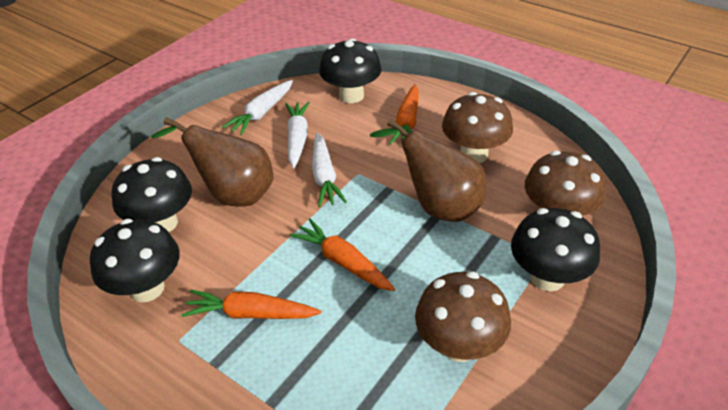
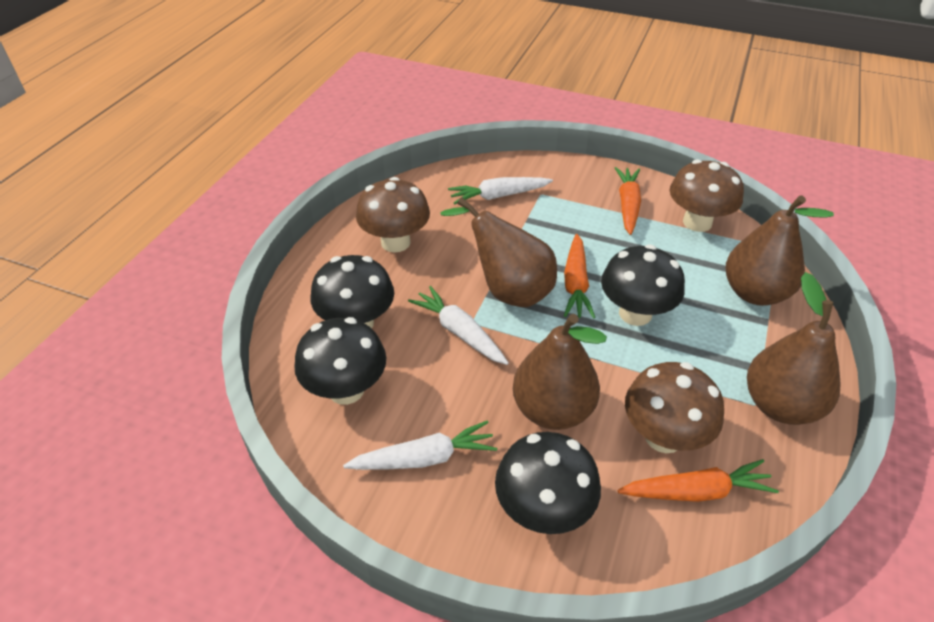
brown pear: 2 -> 4

